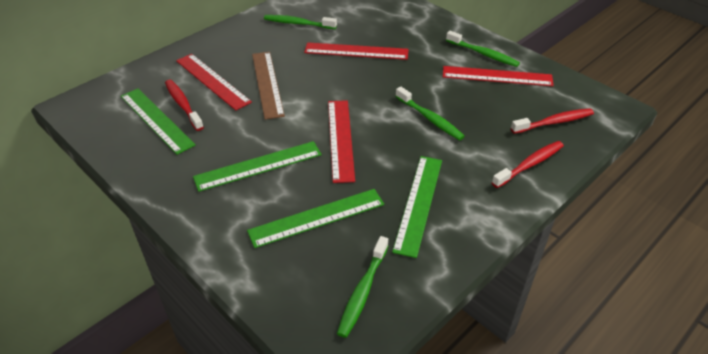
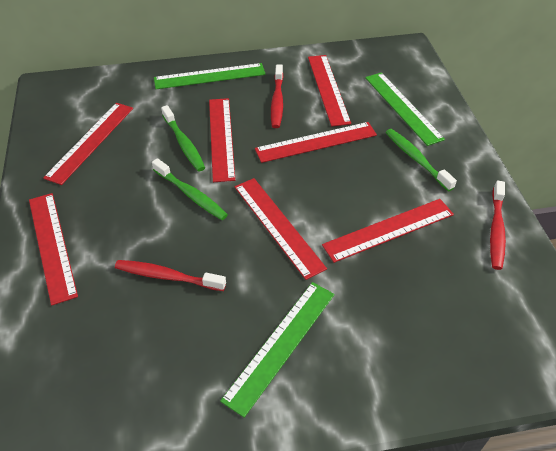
brown ruler: 1 -> 0
green ruler: 4 -> 3
green toothbrush: 4 -> 3
red ruler: 4 -> 7

